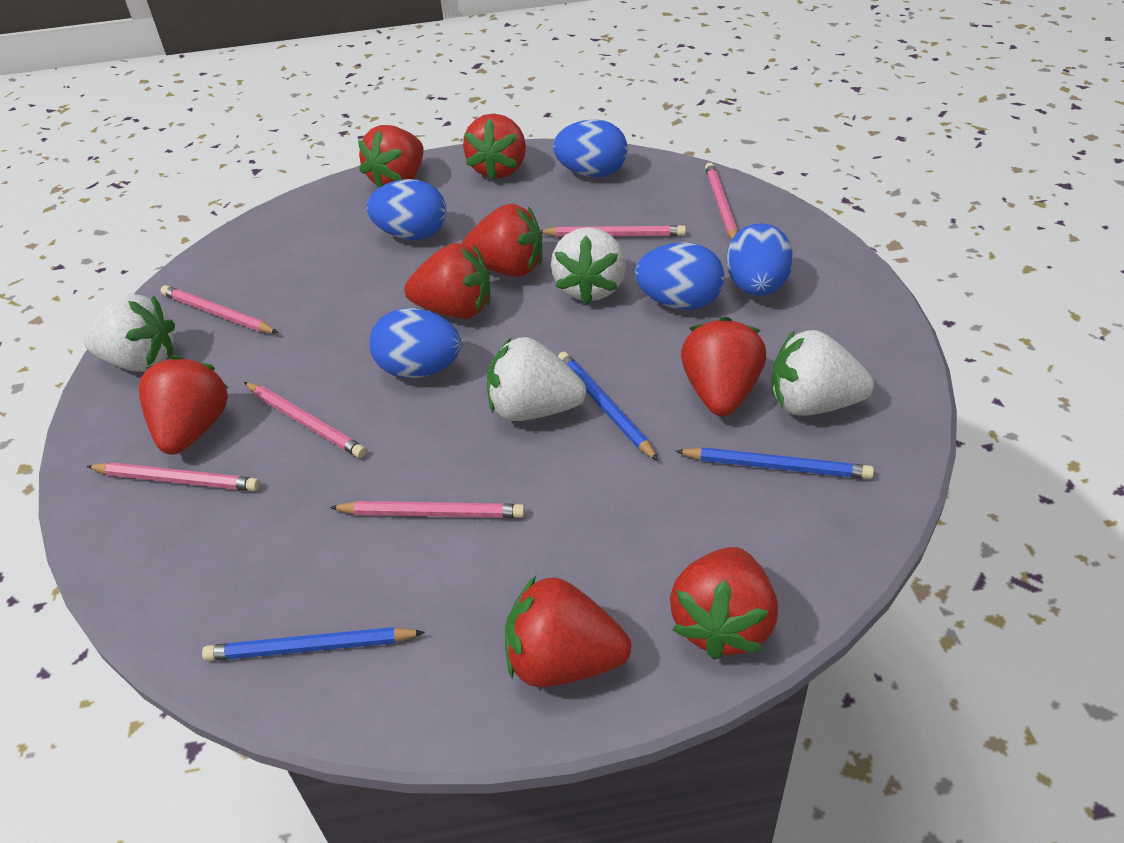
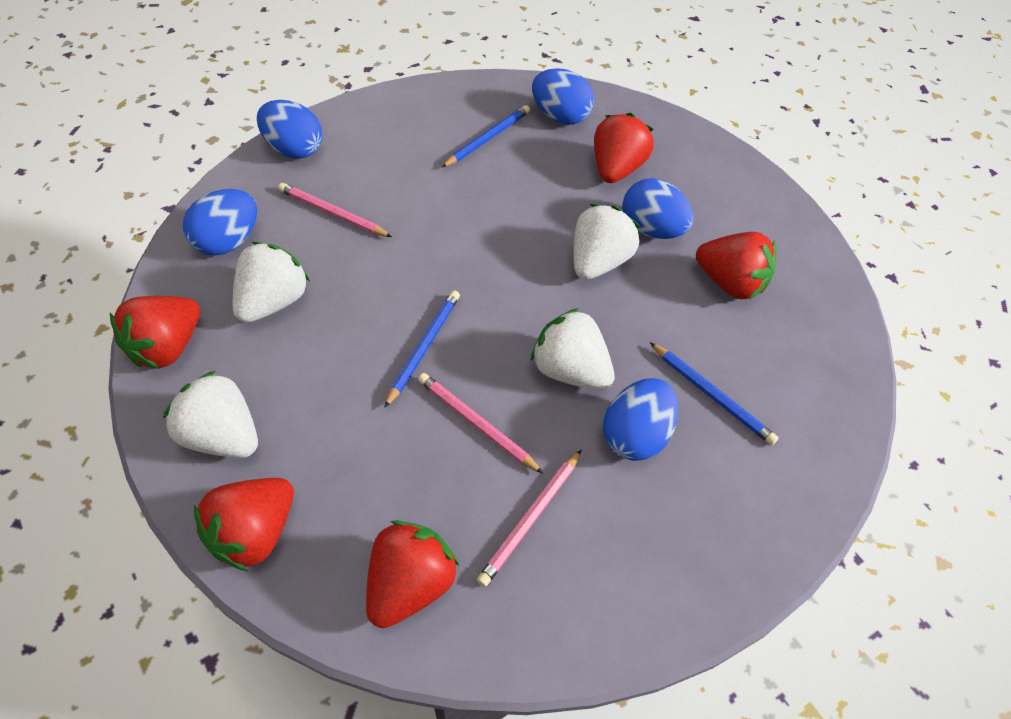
pink pencil: 6 -> 3
red strawberry: 8 -> 5

